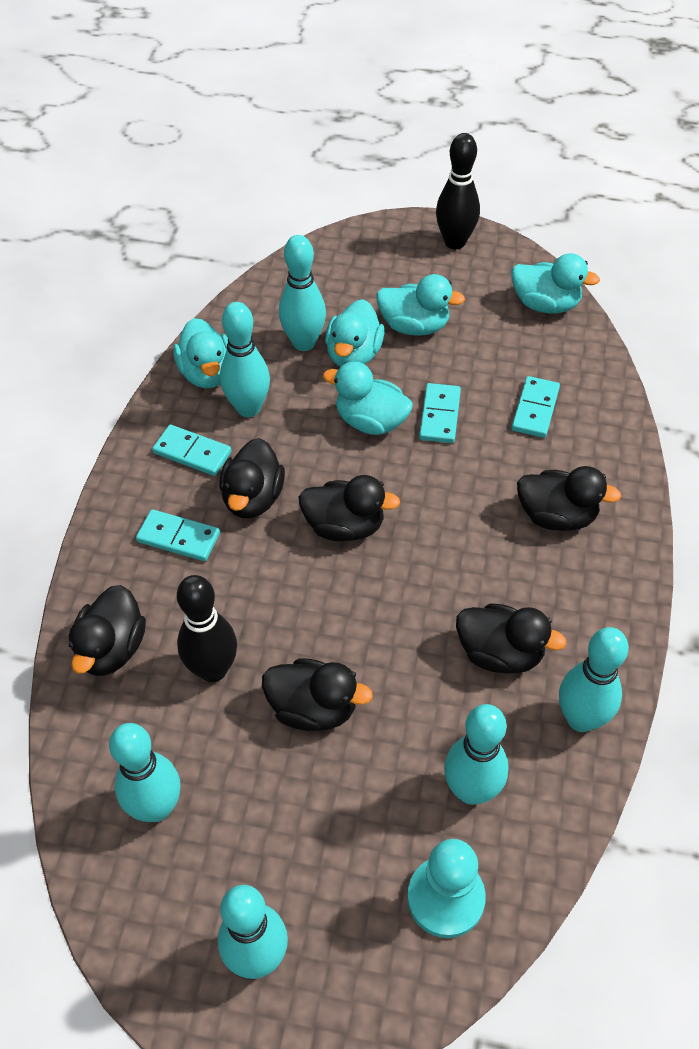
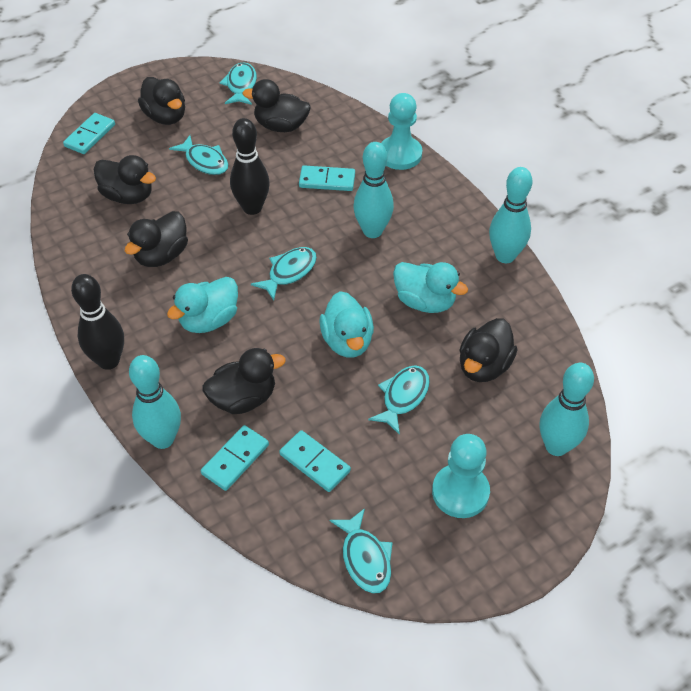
turquoise bowling pin: 6 -> 4
turquoise duck: 5 -> 3
turquoise fish: 0 -> 5
turquoise pawn: 1 -> 2

